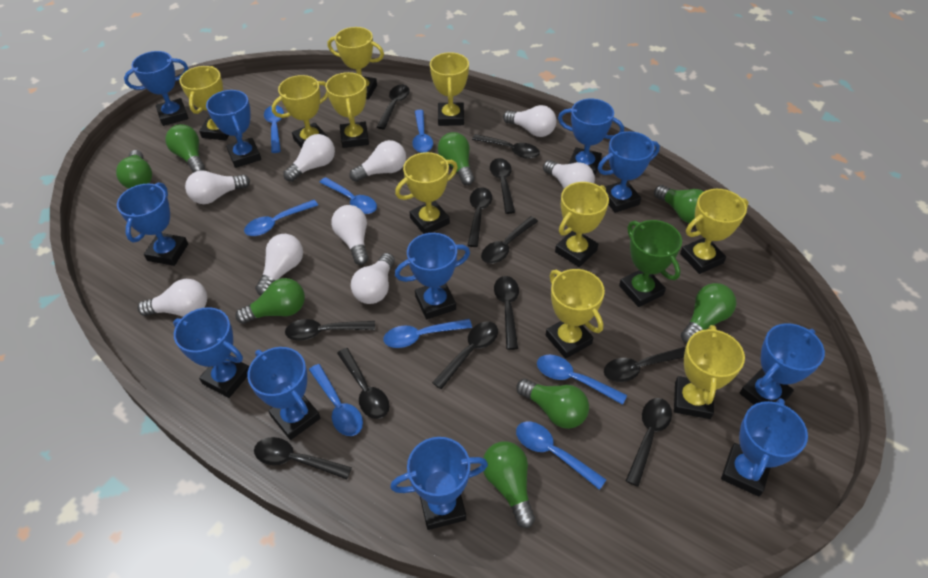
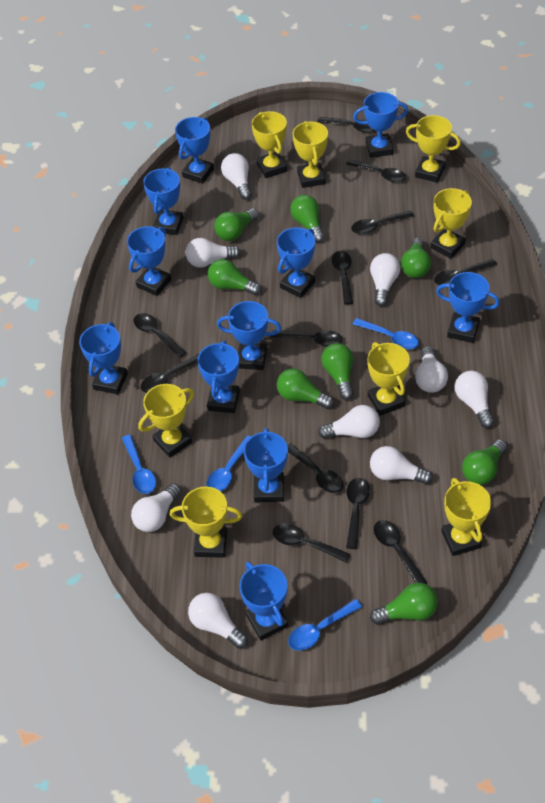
blue spoon: 8 -> 4
green trophy: 1 -> 0
yellow trophy: 10 -> 8

